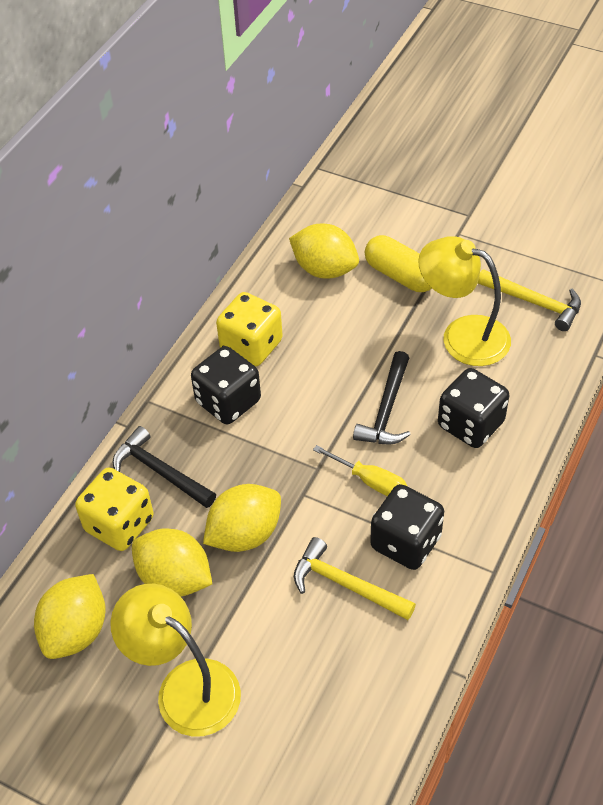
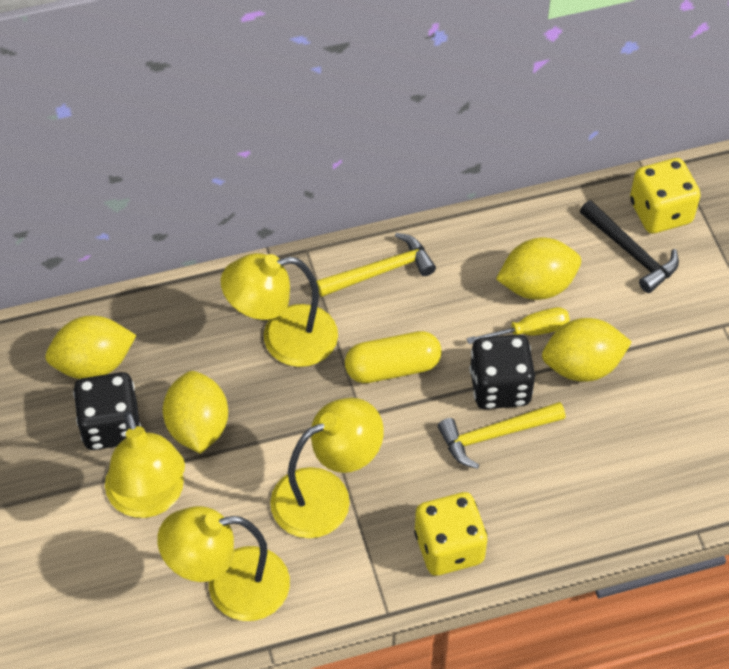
black dice: 3 -> 2
black hammer: 2 -> 1
yellow lamp: 2 -> 4

